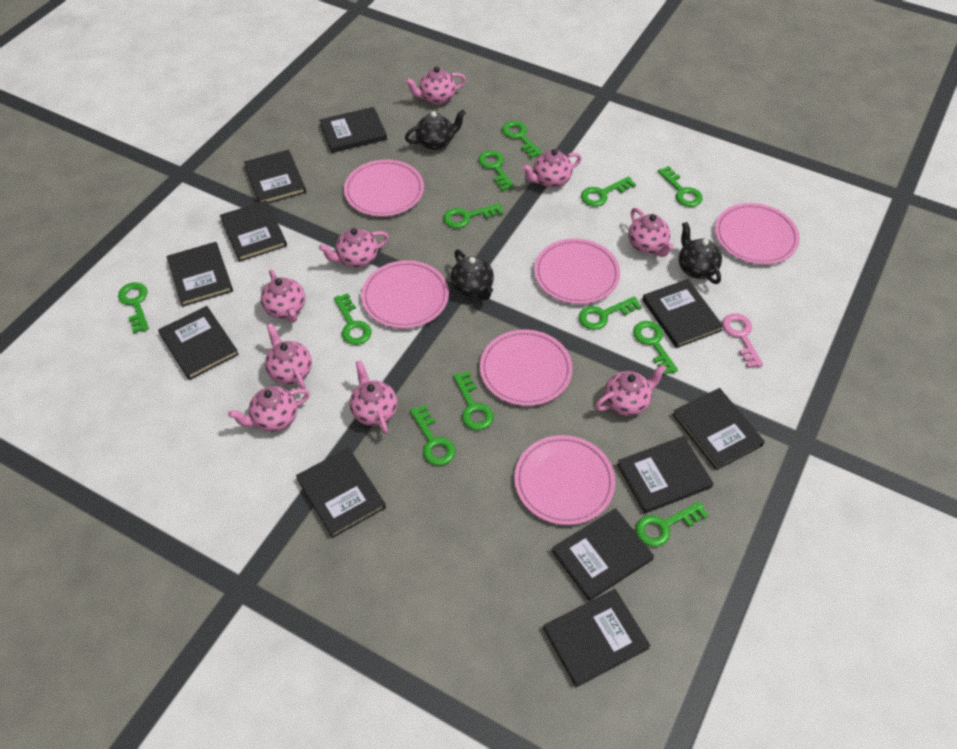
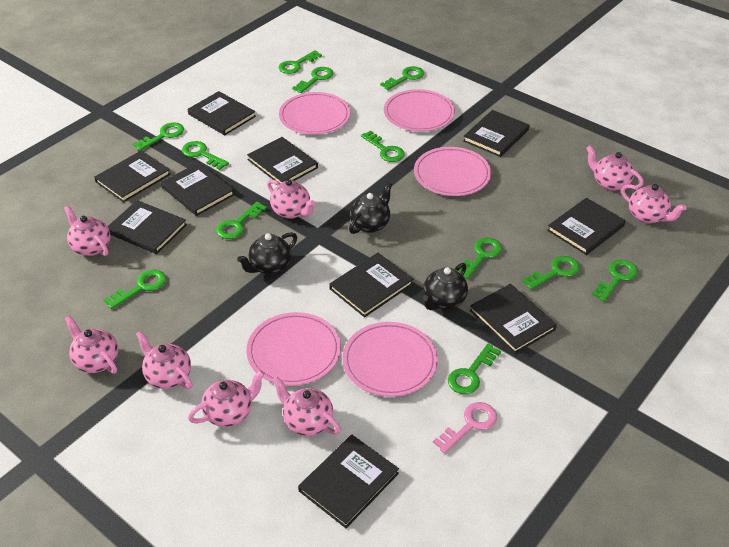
black book: 11 -> 10
pink plate: 6 -> 5
pink teapot: 9 -> 8

